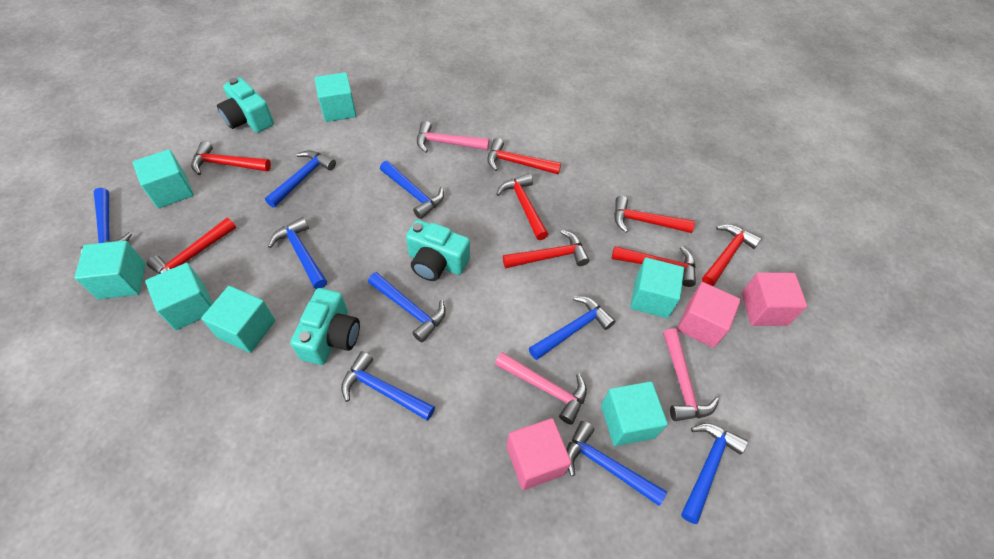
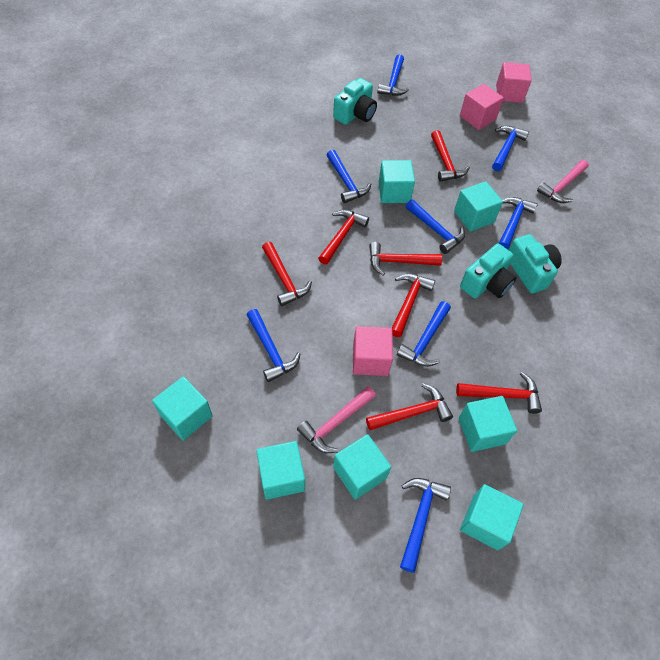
blue hammer: 9 -> 8
pink hammer: 3 -> 2
red hammer: 8 -> 7

